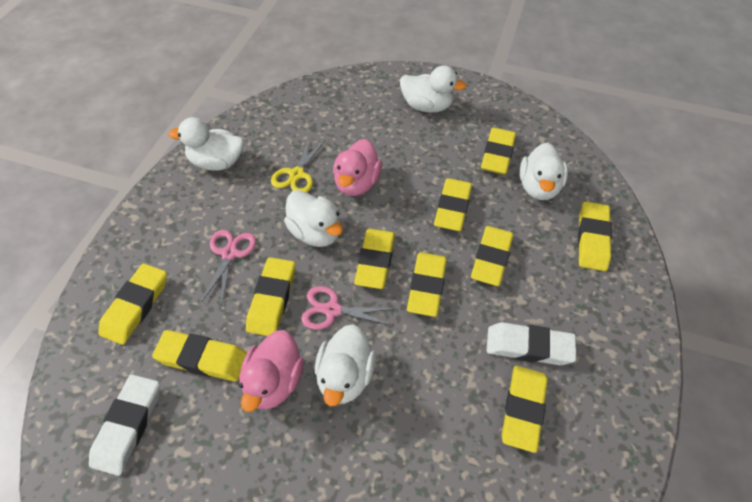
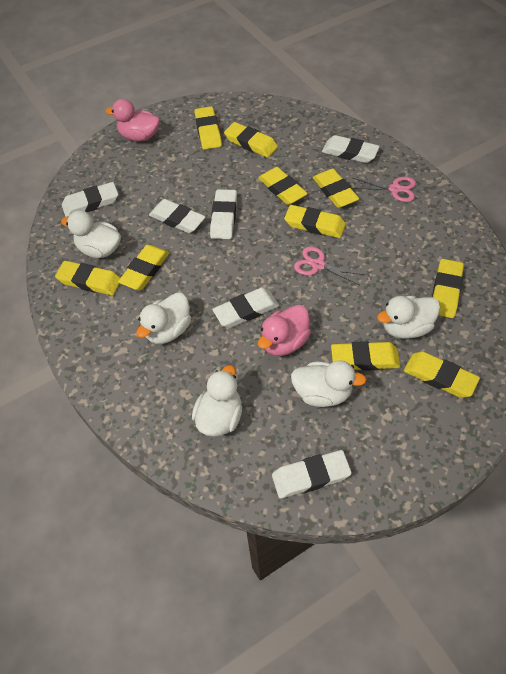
white eraser: 2 -> 6
yellow scissors: 1 -> 0

